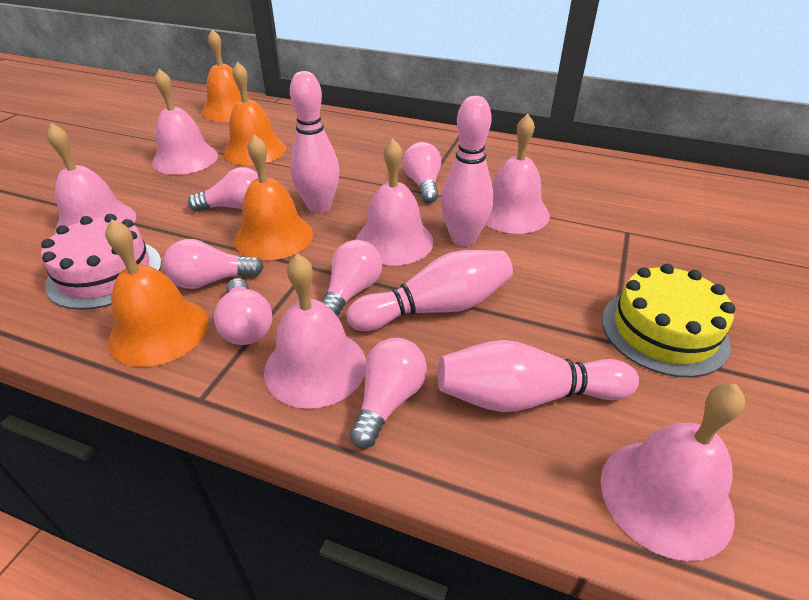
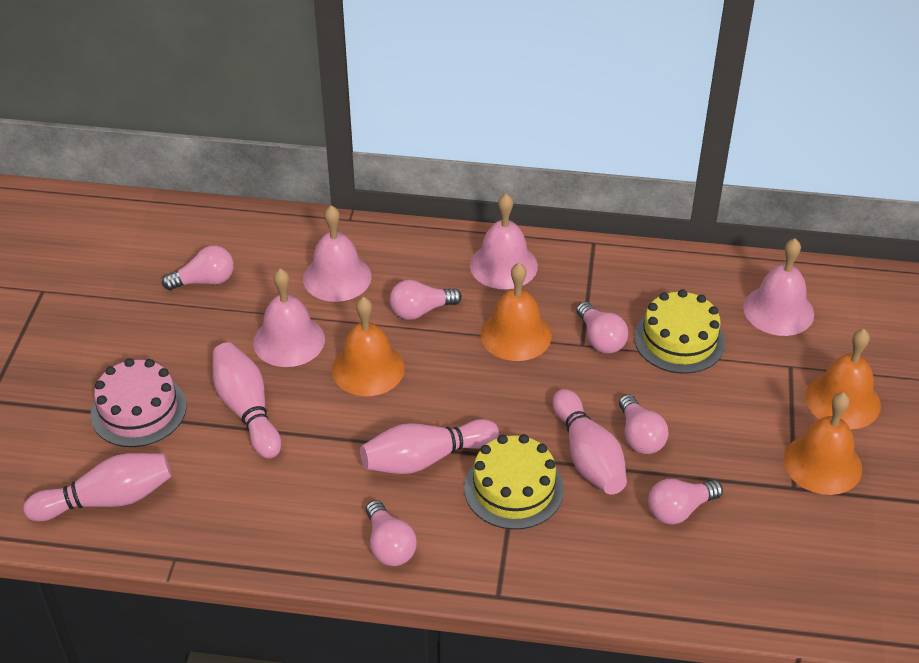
pink bell: 6 -> 4
yellow cake: 1 -> 2

